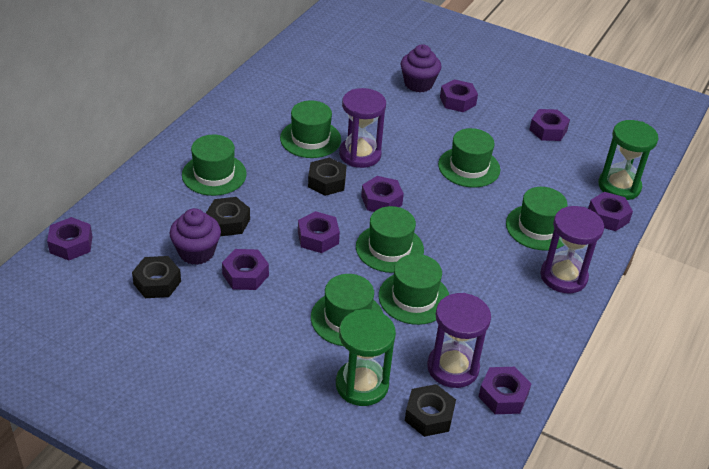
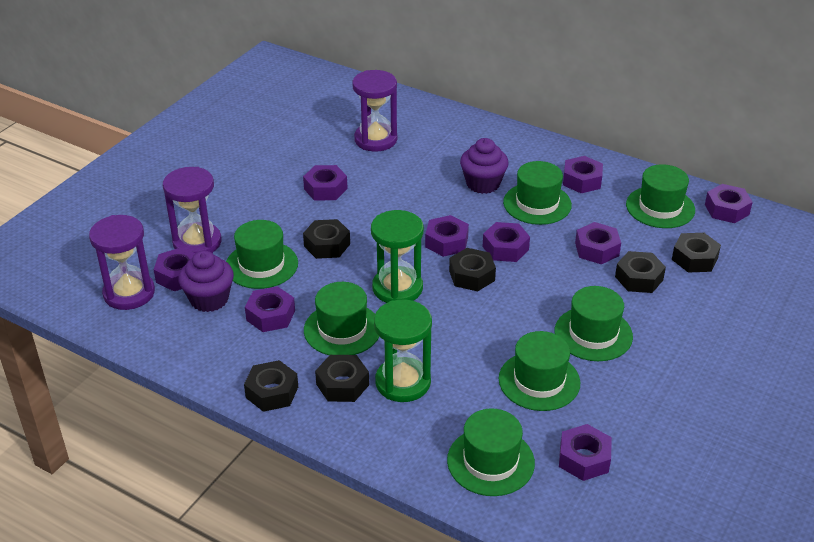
black nut: 4 -> 6
purple nut: 8 -> 9

